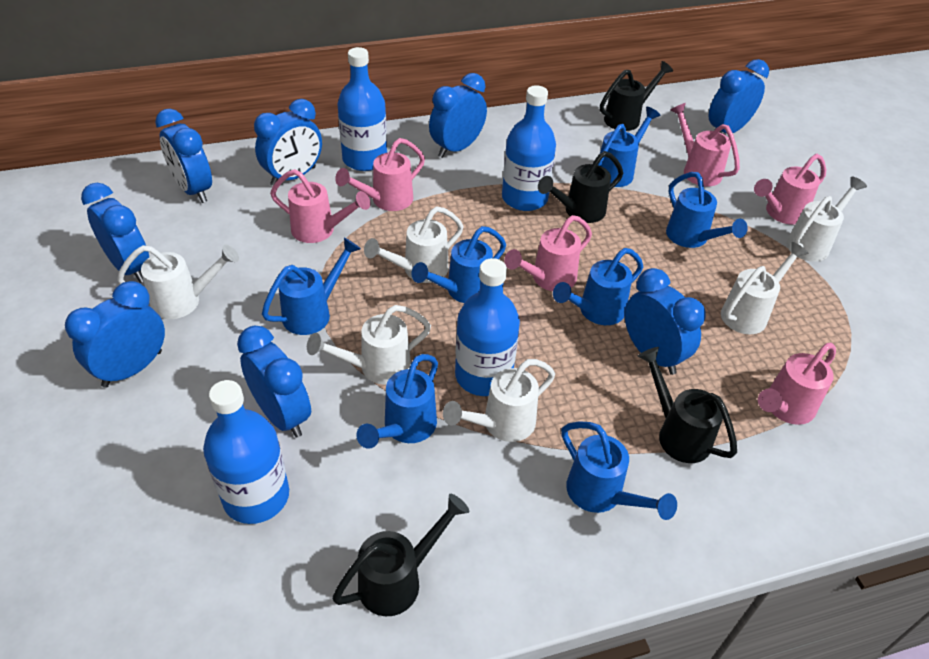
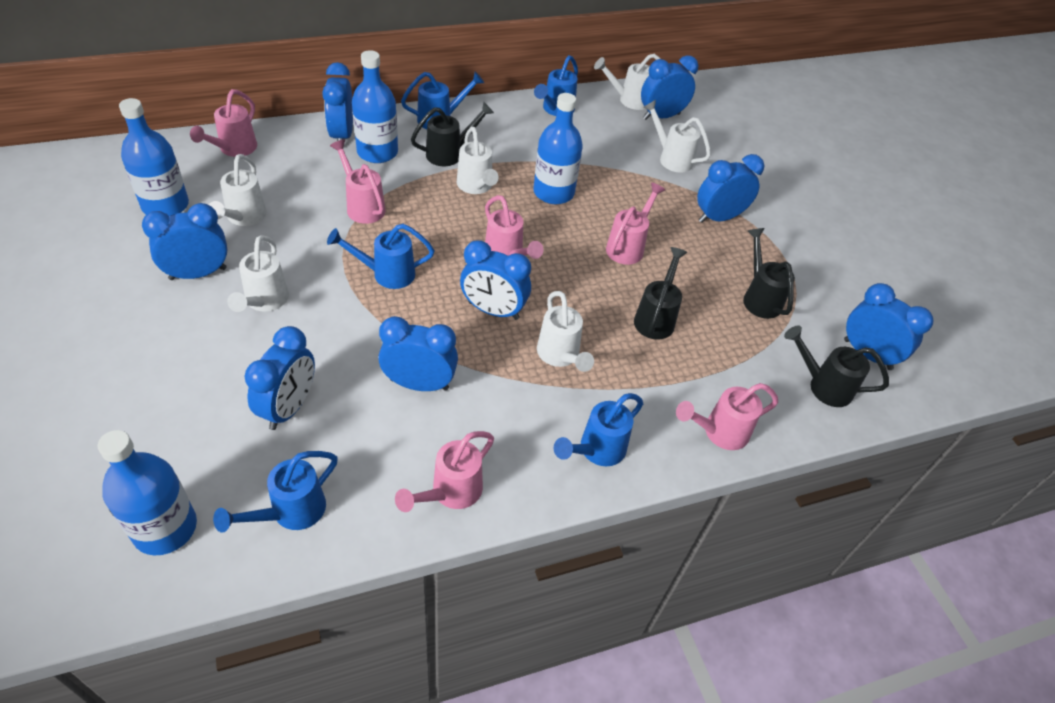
blue watering can: 7 -> 5

